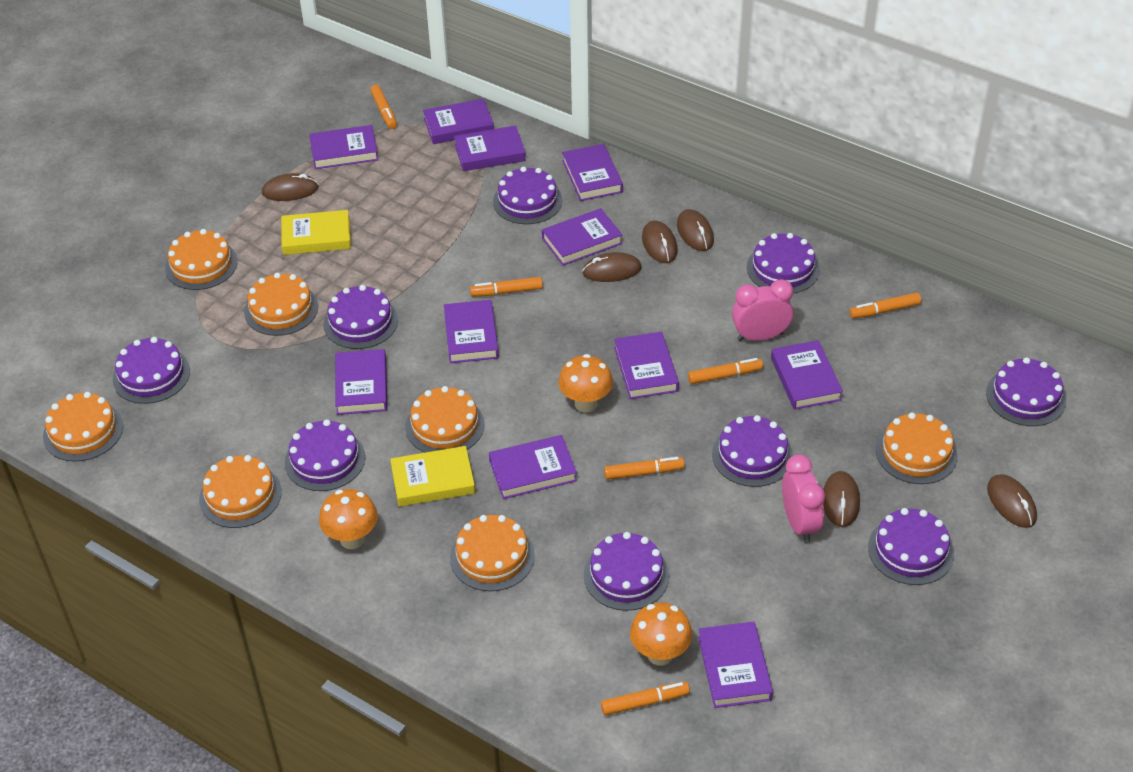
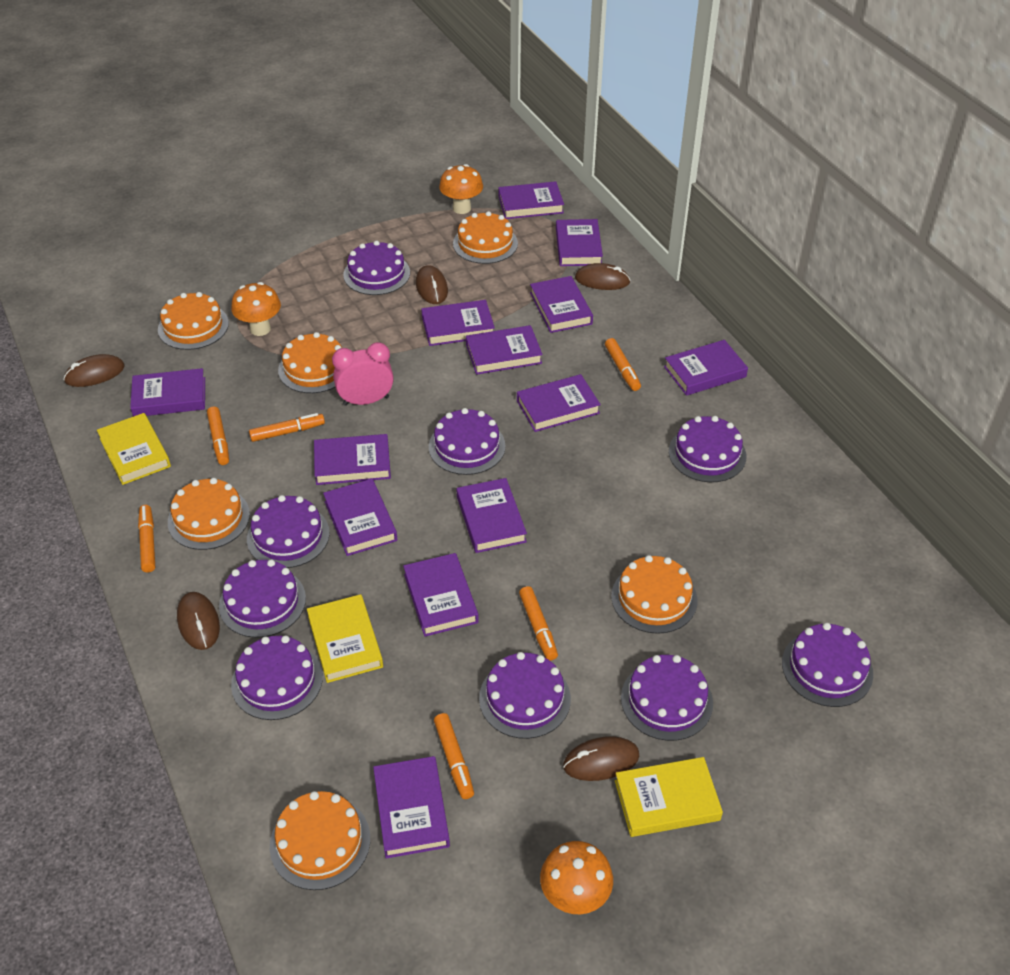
brown mouse: 6 -> 5
orange cake: 7 -> 6
pink clock: 2 -> 1
purple book: 11 -> 13
yellow book: 2 -> 3

